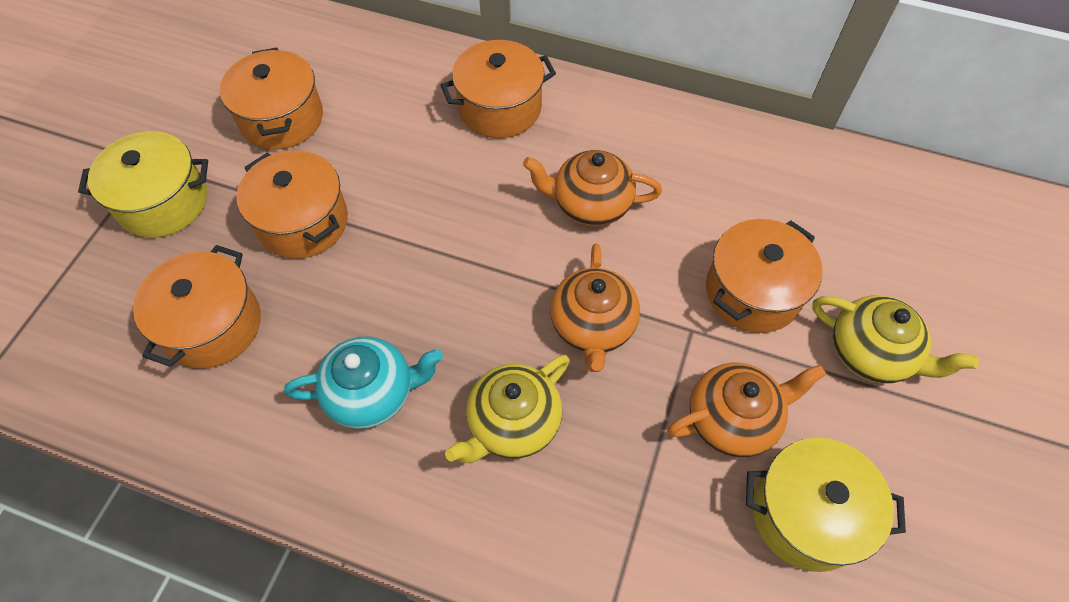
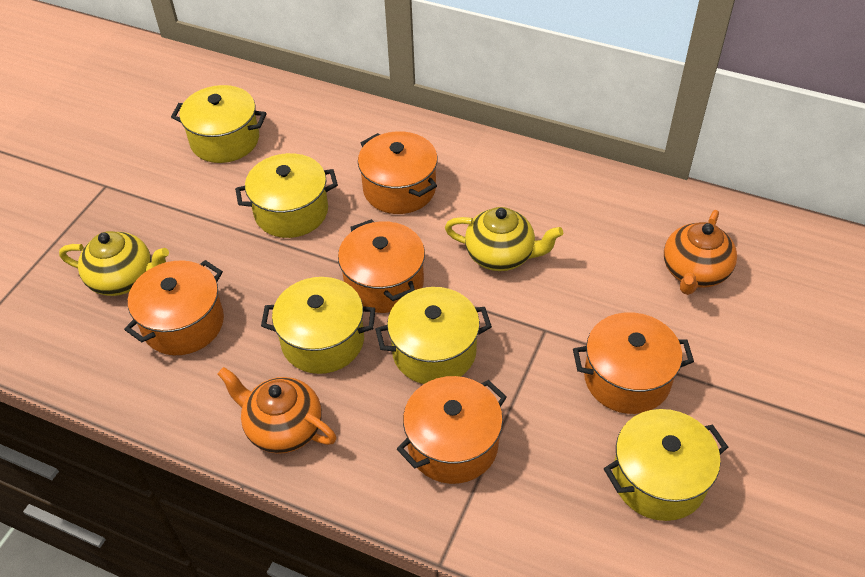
orange teapot: 3 -> 2
turquoise teapot: 1 -> 0
yellow pot: 2 -> 5

